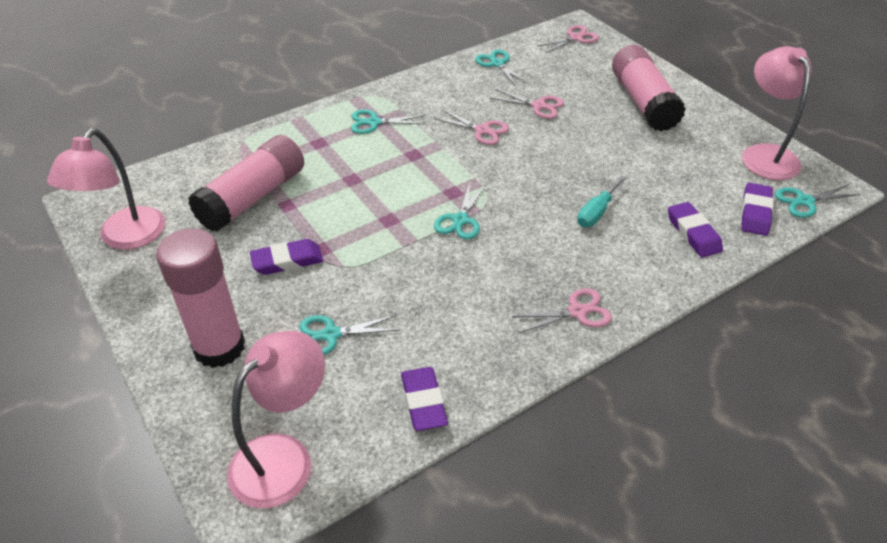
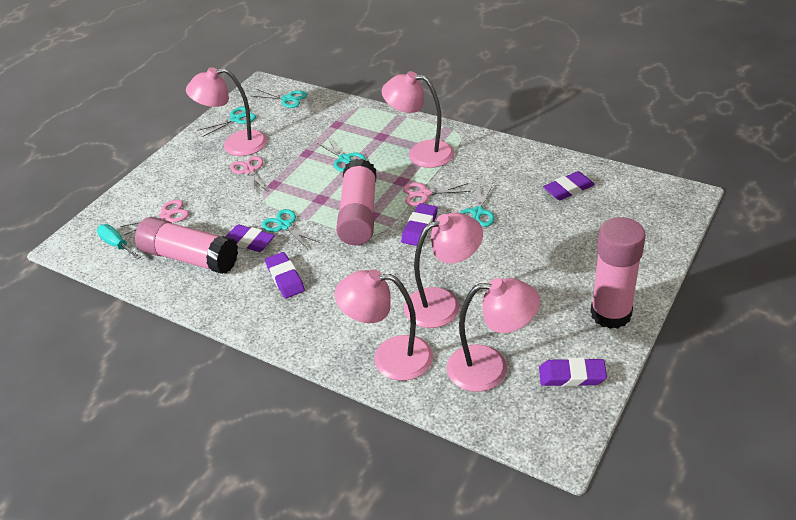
pink lamp: 3 -> 5
pink scissors: 4 -> 3
purple eraser: 4 -> 5

